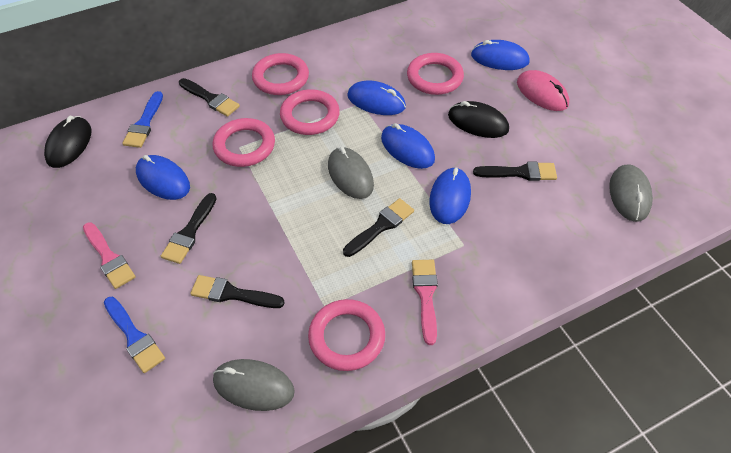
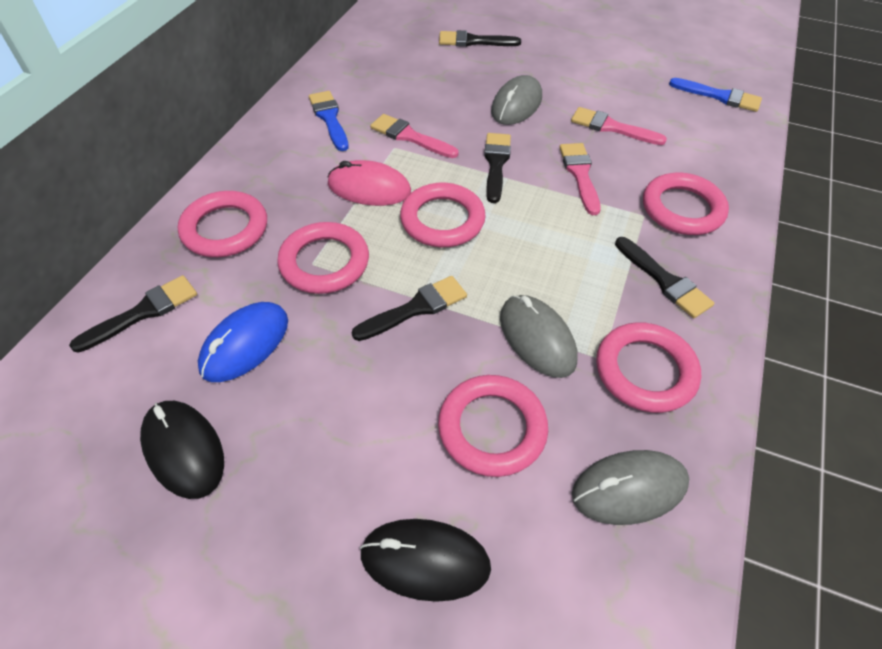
blue mouse: 5 -> 1
pink brush: 2 -> 3
pink ring: 5 -> 6

